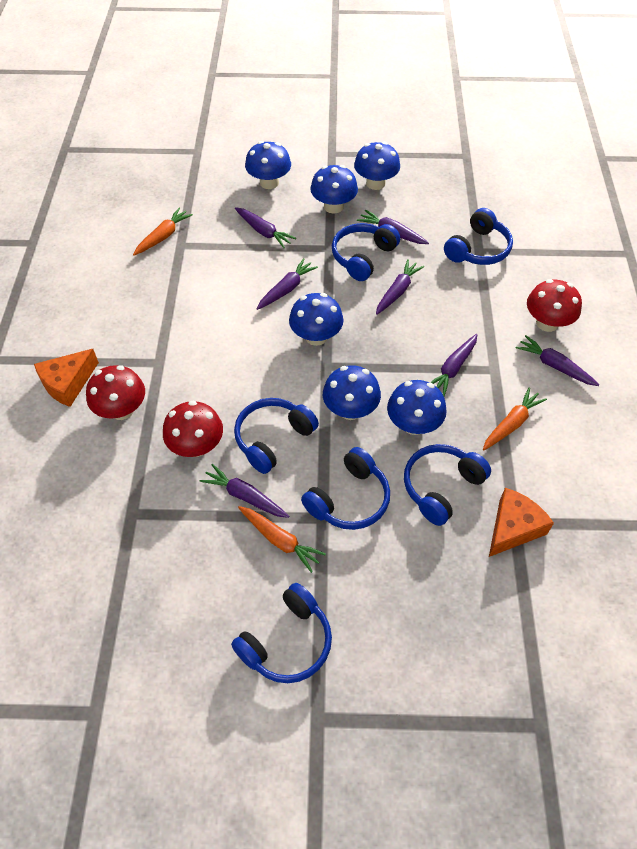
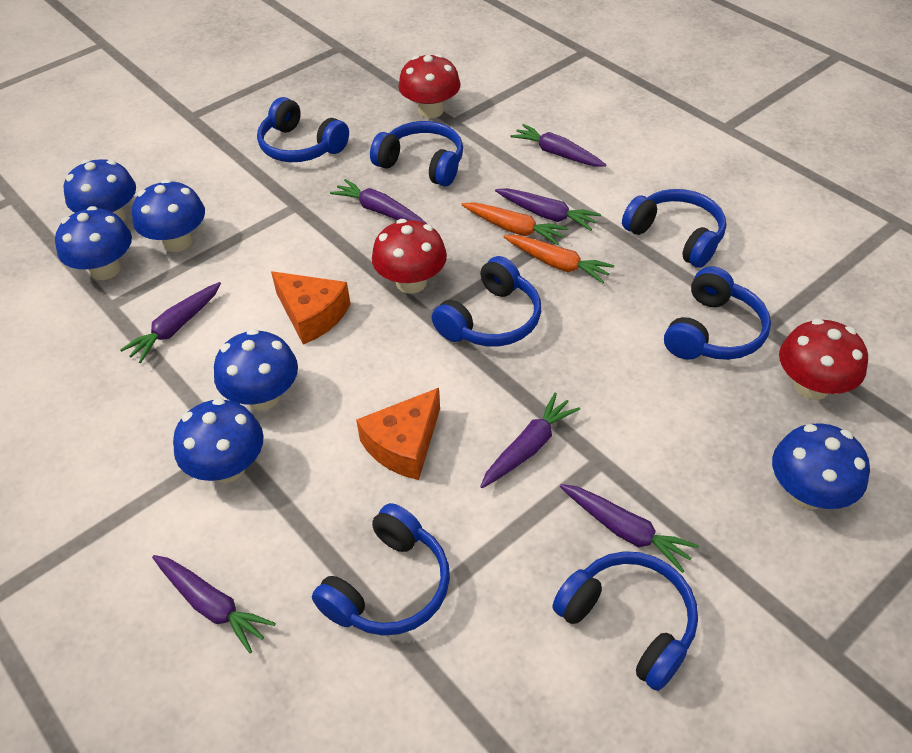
blue headphones: 6 -> 7
orange carrot: 3 -> 2

